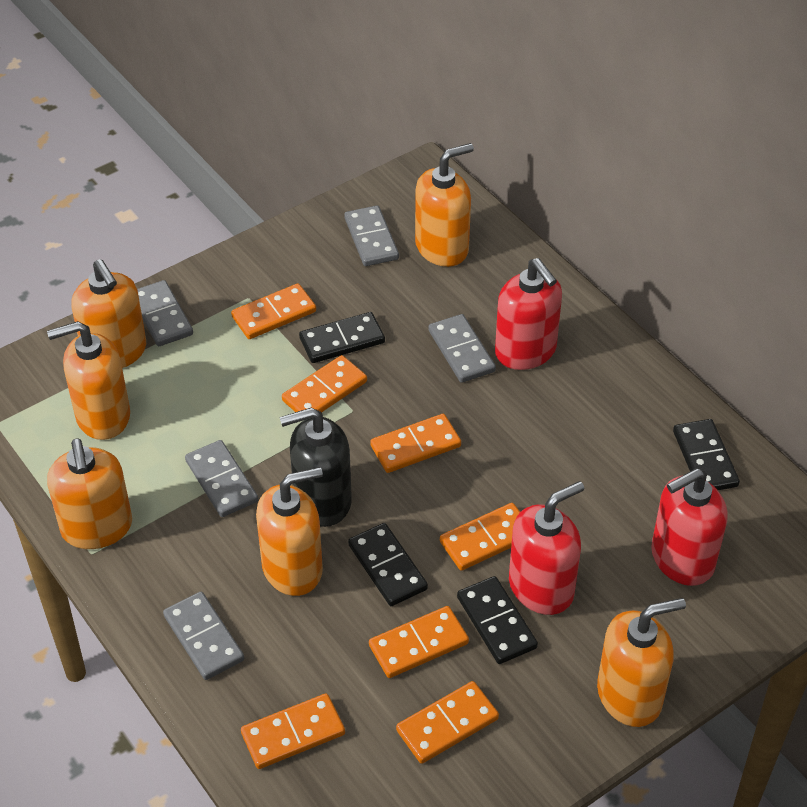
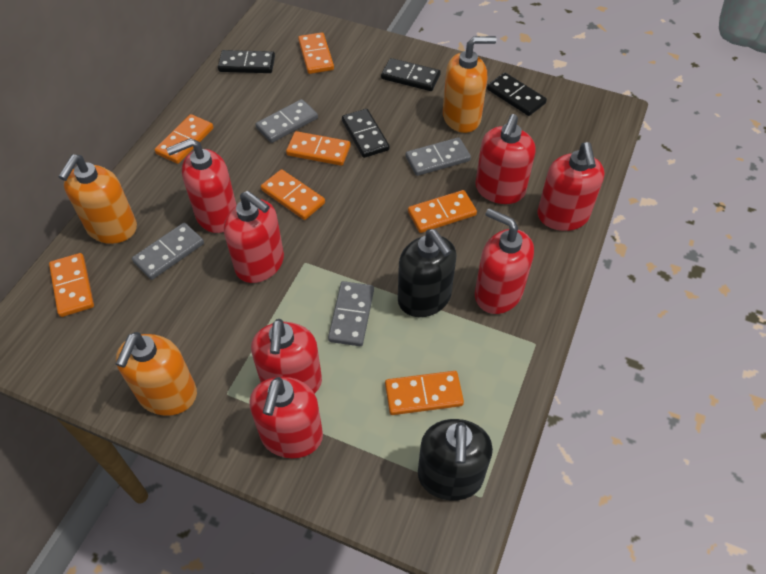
black soap dispenser: 1 -> 2
grey domino: 5 -> 4
orange soap dispenser: 6 -> 3
red soap dispenser: 3 -> 7

